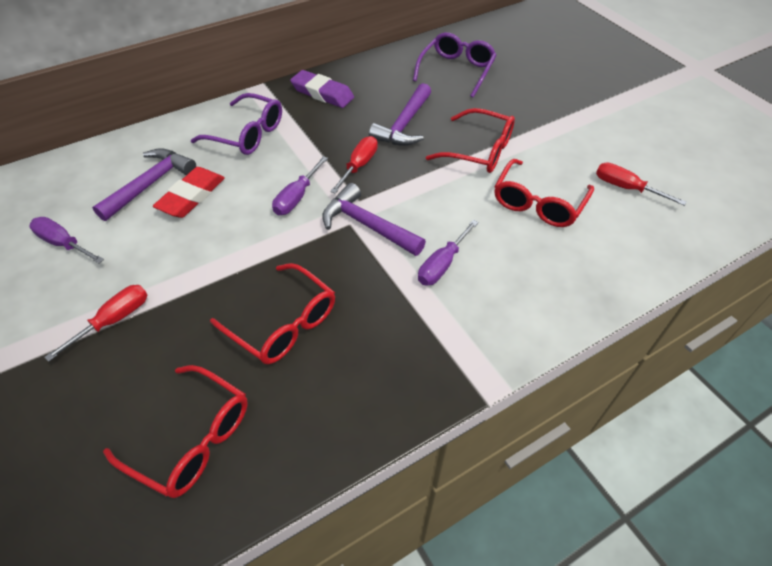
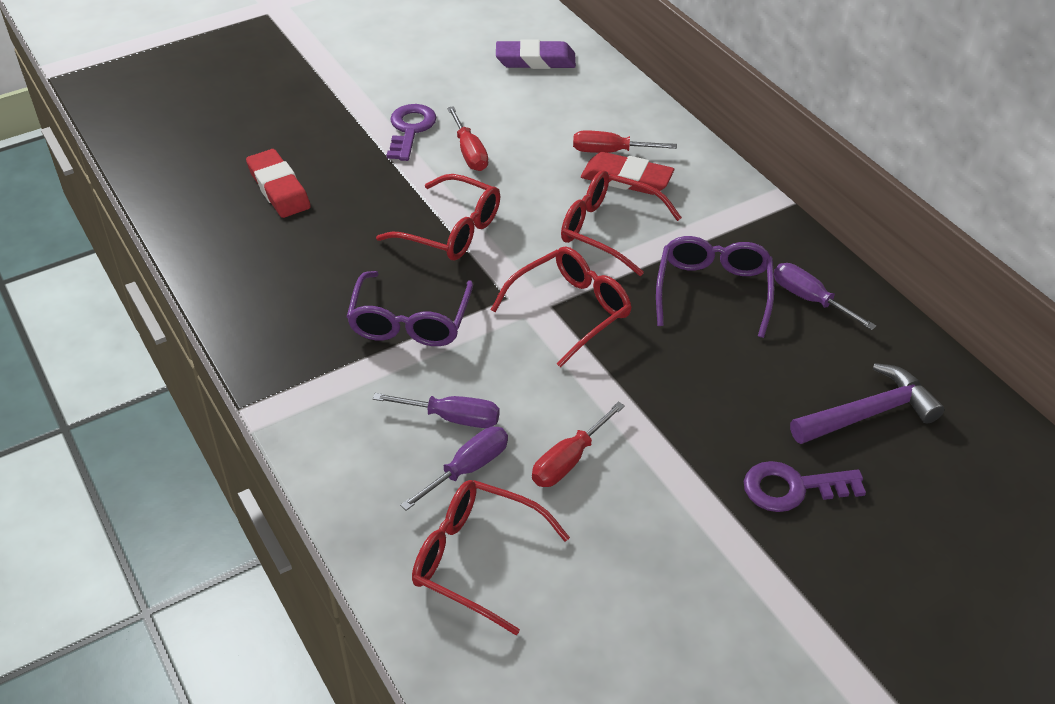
purple hammer: 3 -> 1
purple key: 0 -> 2
red eraser: 1 -> 2

